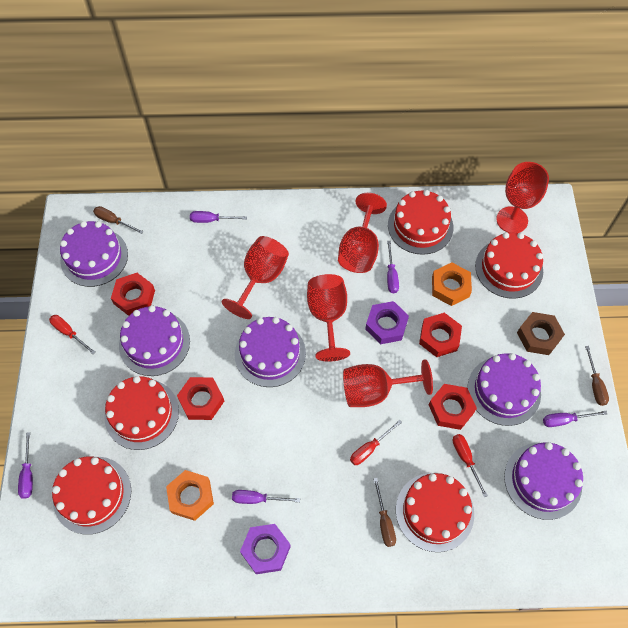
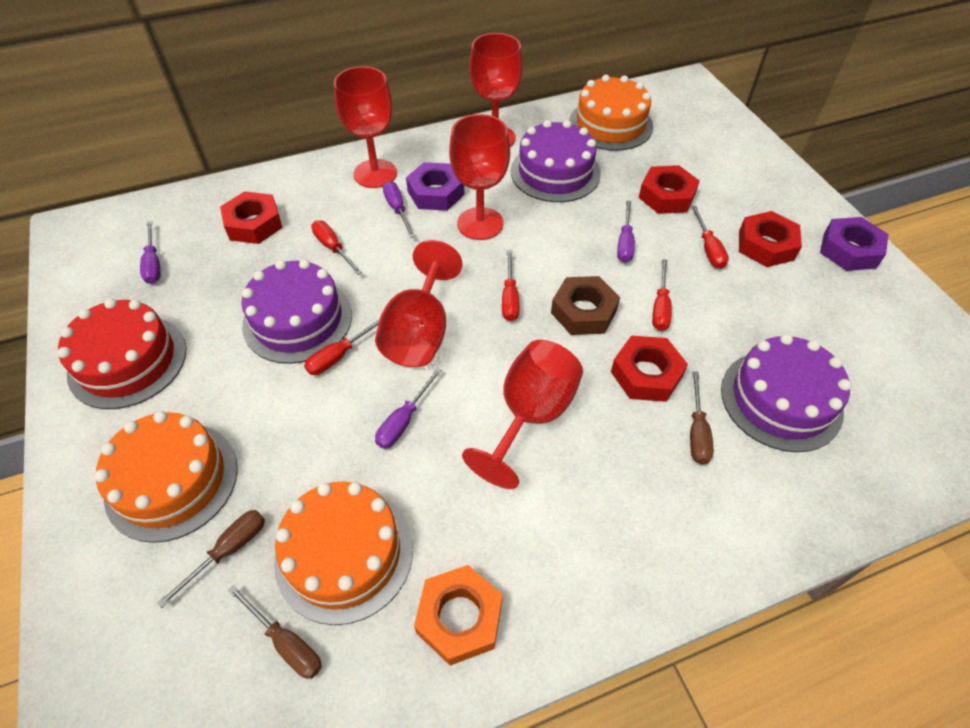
orange cake: 0 -> 3
orange nut: 2 -> 1
purple cake: 5 -> 3
purple screwdriver: 5 -> 4
red cake: 5 -> 1
red screwdriver: 3 -> 5

